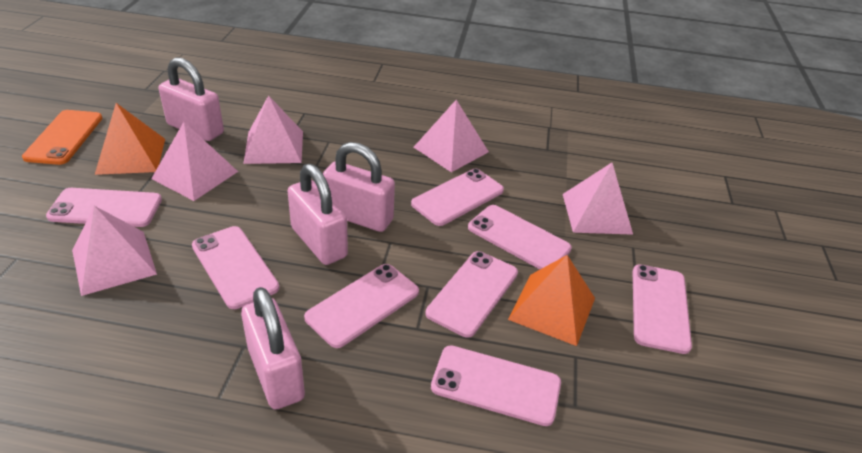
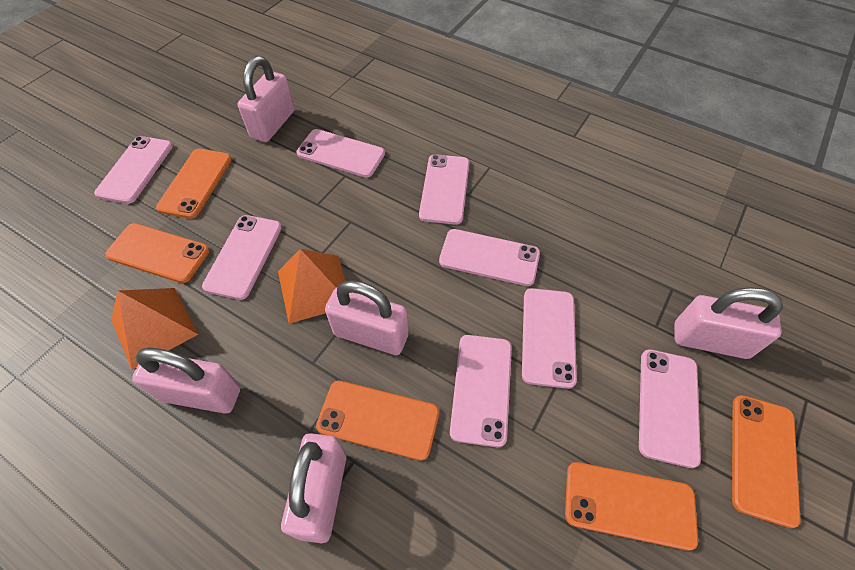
orange phone: 1 -> 5
pink padlock: 4 -> 5
pink pyramid: 5 -> 0

